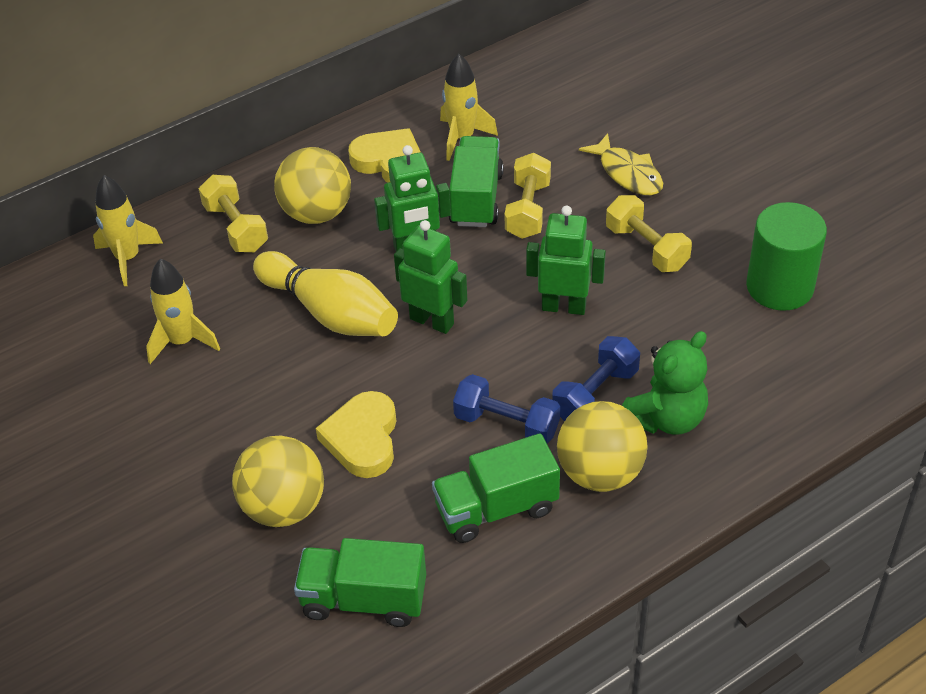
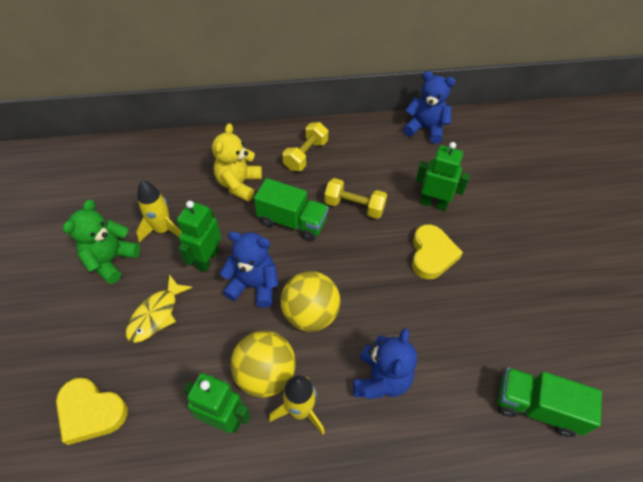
blue dumbbell: 2 -> 0
blue teddy bear: 0 -> 3
green cylinder: 1 -> 0
green truck: 3 -> 2
yellow ball: 3 -> 2
yellow bowling pin: 1 -> 0
yellow dumbbell: 3 -> 2
yellow rocket: 3 -> 2
yellow teddy bear: 0 -> 1

